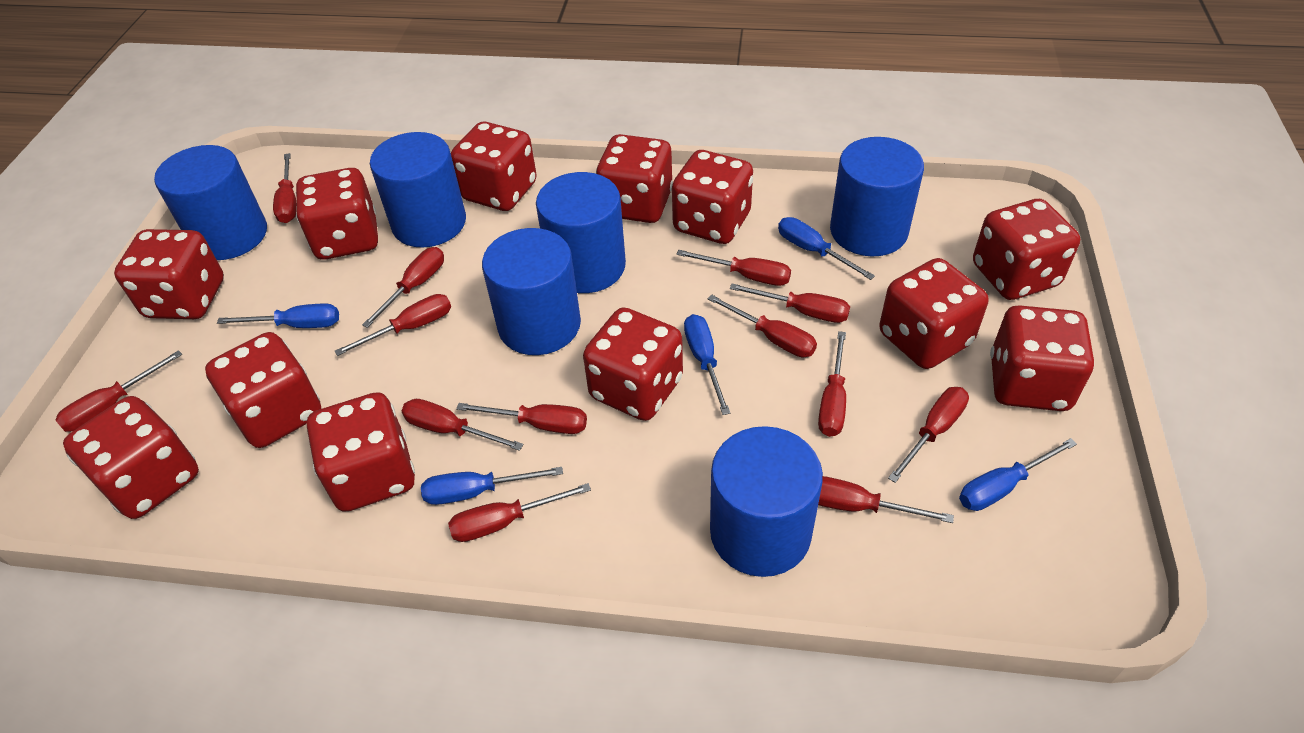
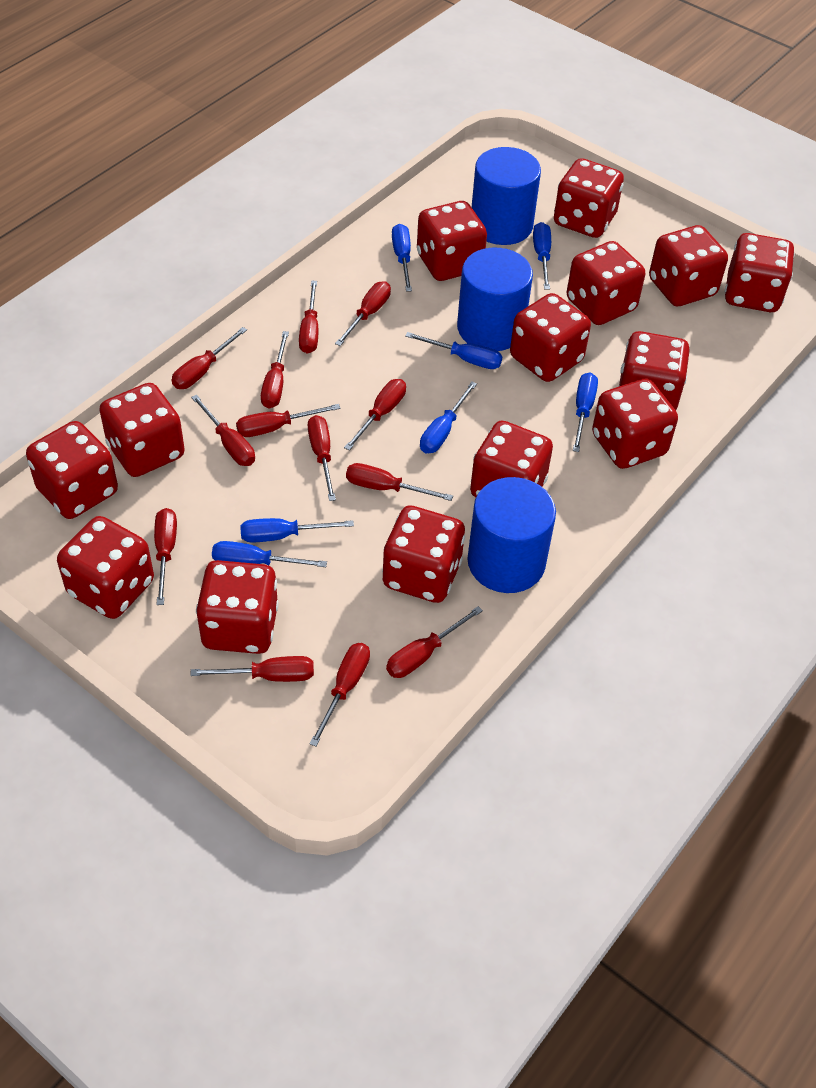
blue cylinder: 6 -> 3
blue screwdriver: 5 -> 7
red dice: 12 -> 14

